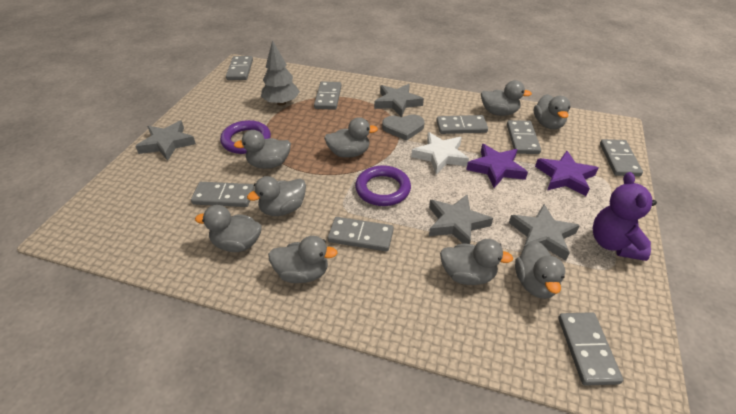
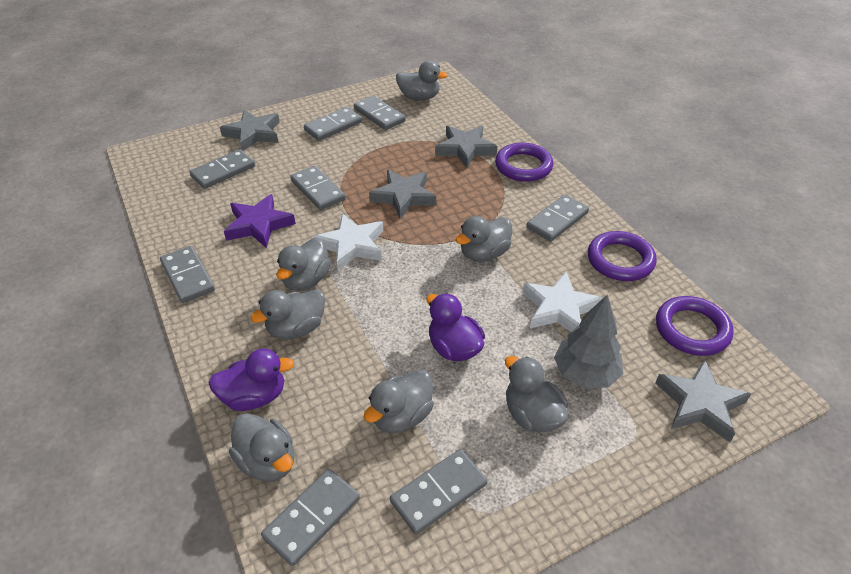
grey duck: 9 -> 7
grey heart: 1 -> 0
purple duck: 0 -> 2
purple ring: 2 -> 3
purple star: 2 -> 1
purple teddy bear: 1 -> 0
white star: 1 -> 2

